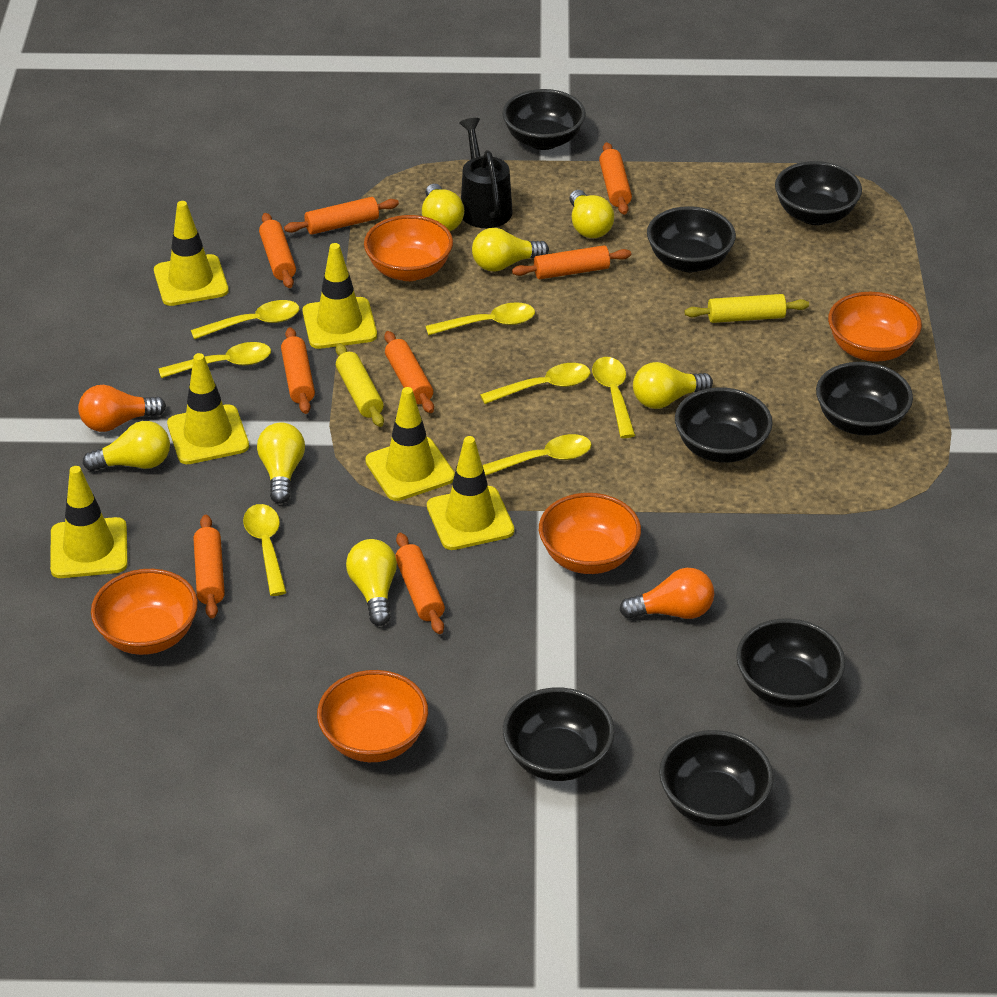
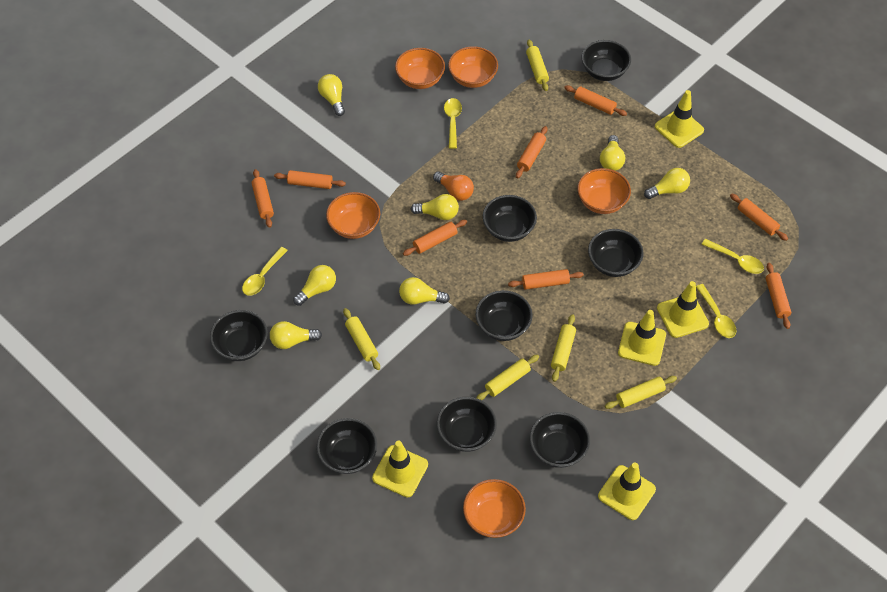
black watering can: 1 -> 0
orange light bulb: 2 -> 1
yellow rolling pin: 2 -> 5
yellow spoon: 7 -> 4
yellow traffic cone: 6 -> 5

